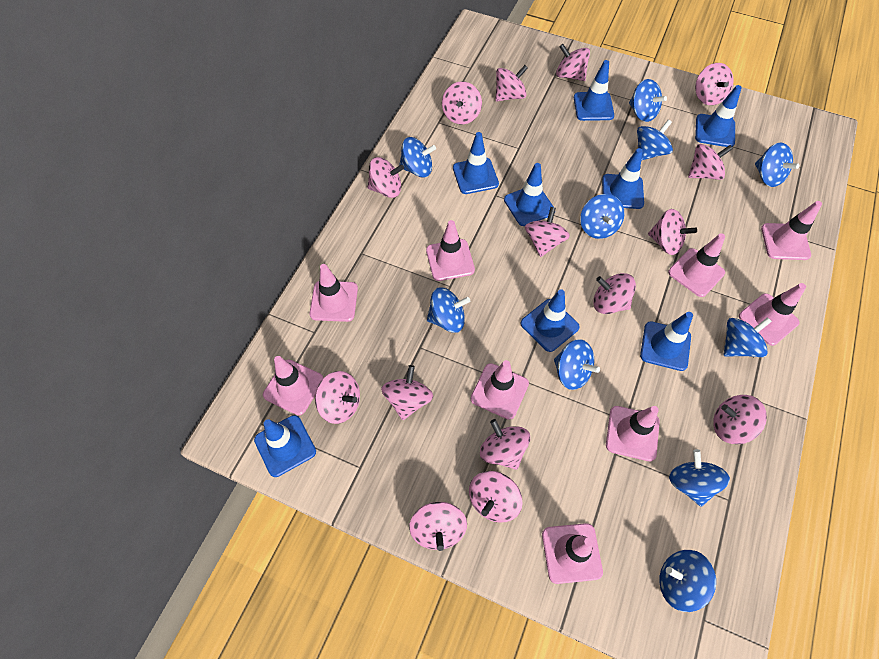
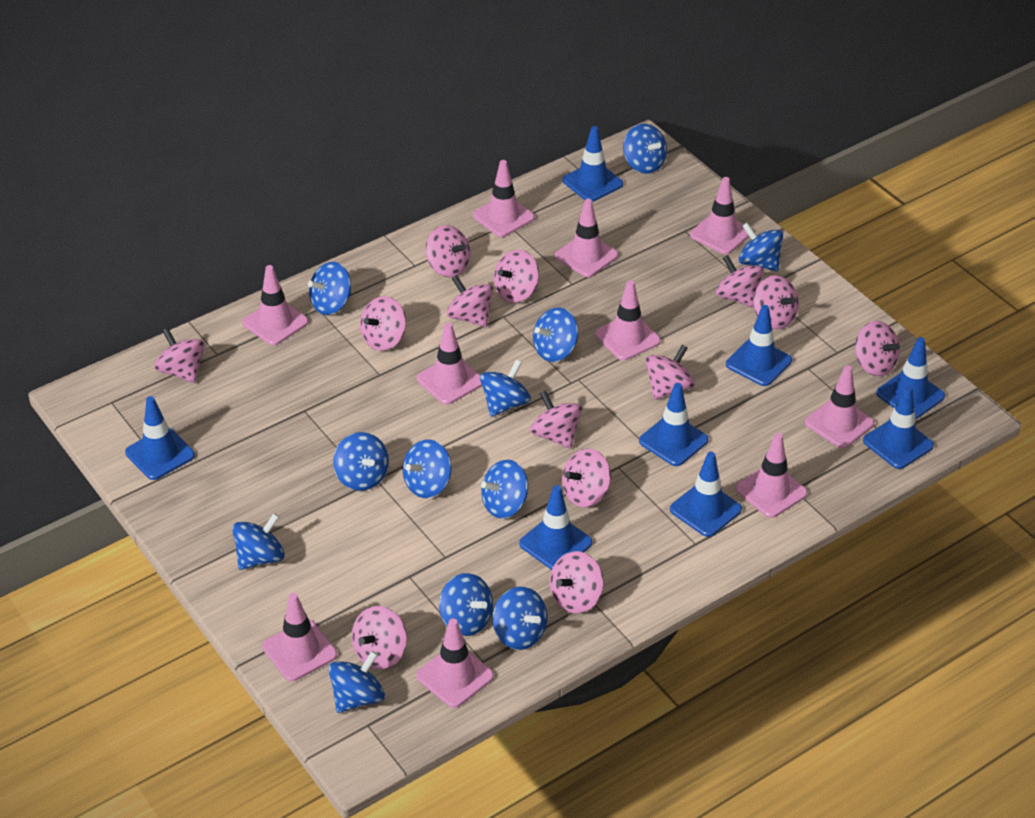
blue spinning top: 10 -> 12
pink spinning top: 15 -> 13
pink traffic cone: 9 -> 10

